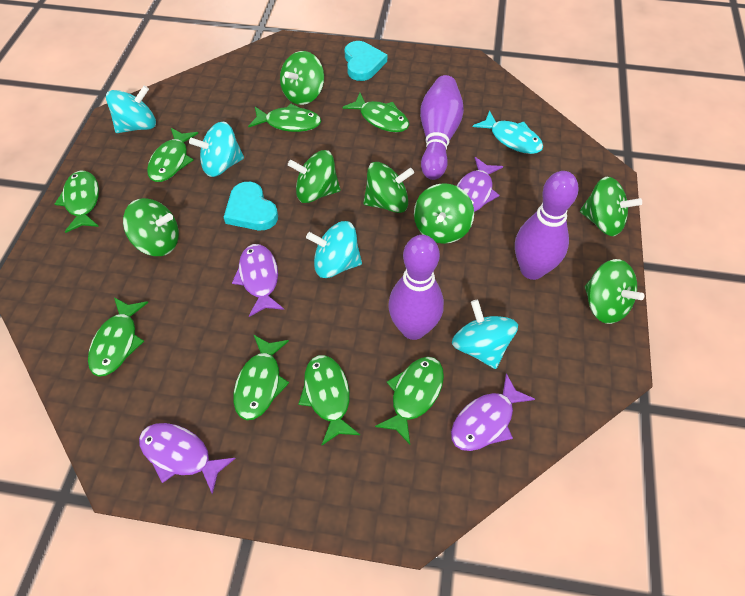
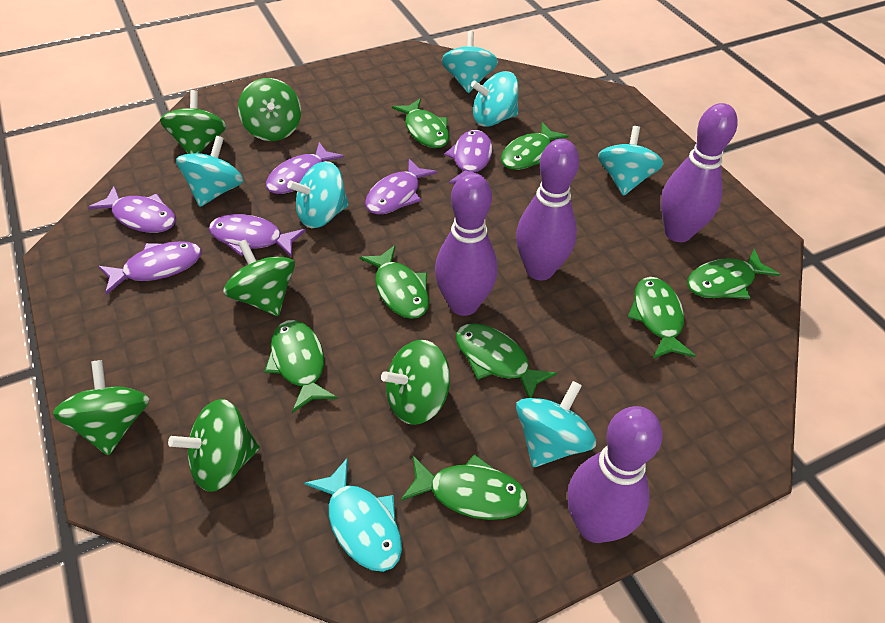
green spinning top: 7 -> 6
purple bowling pin: 3 -> 4
purple fish: 4 -> 6
turquoise heart: 2 -> 0
turquoise spinning top: 4 -> 6

